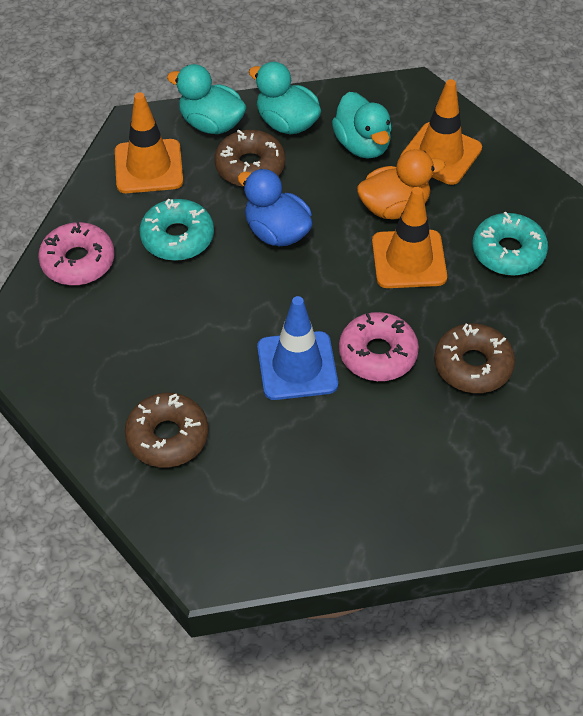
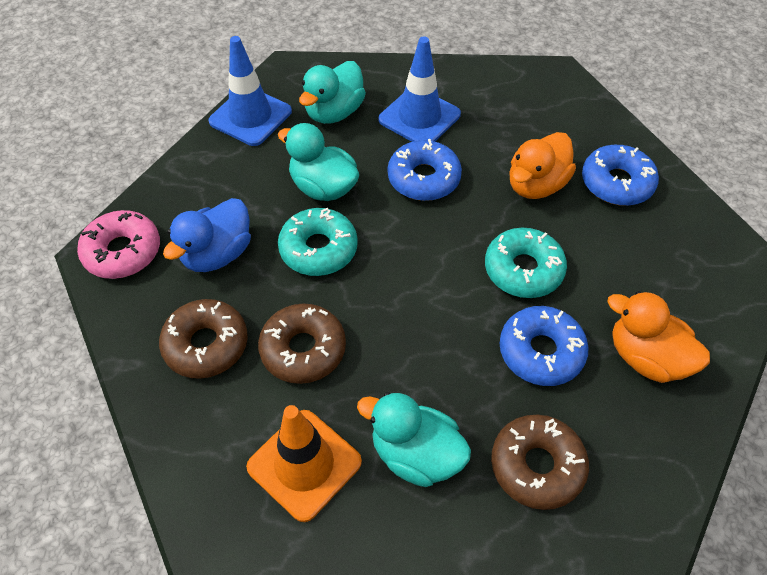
blue donut: 0 -> 3
blue traffic cone: 1 -> 2
orange duck: 1 -> 2
orange traffic cone: 3 -> 1
pink donut: 2 -> 1

